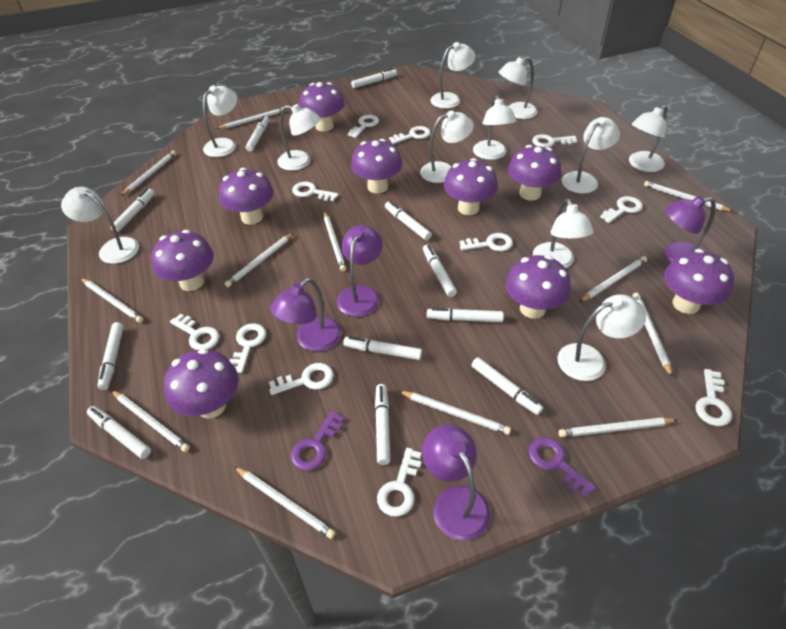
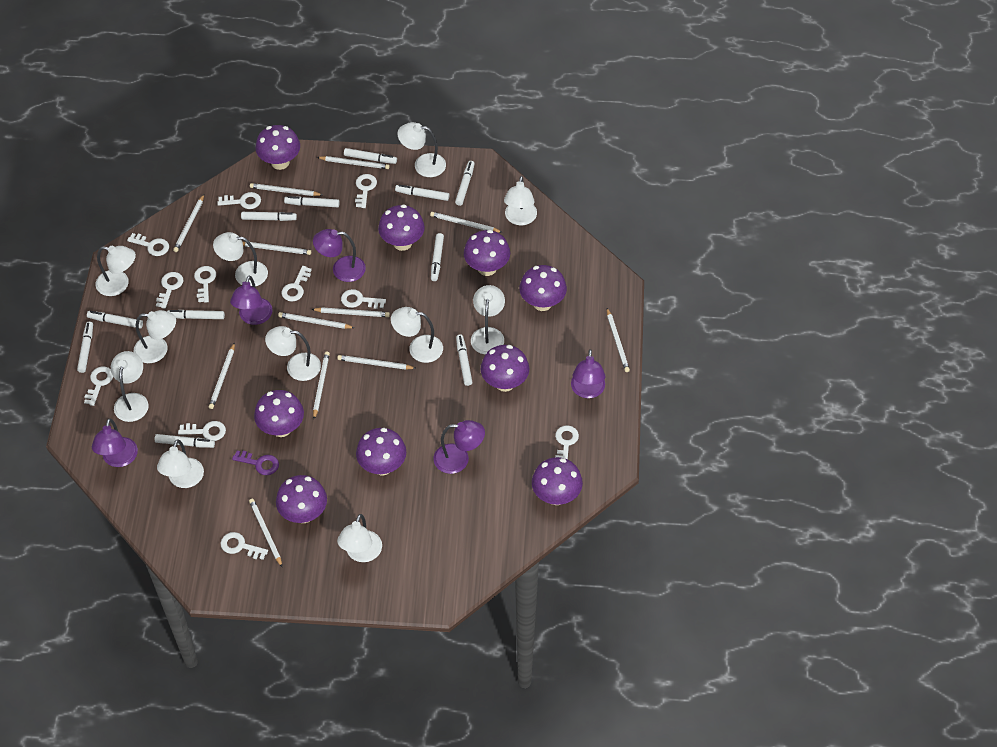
purple key: 2 -> 1
purple lamp: 4 -> 5

